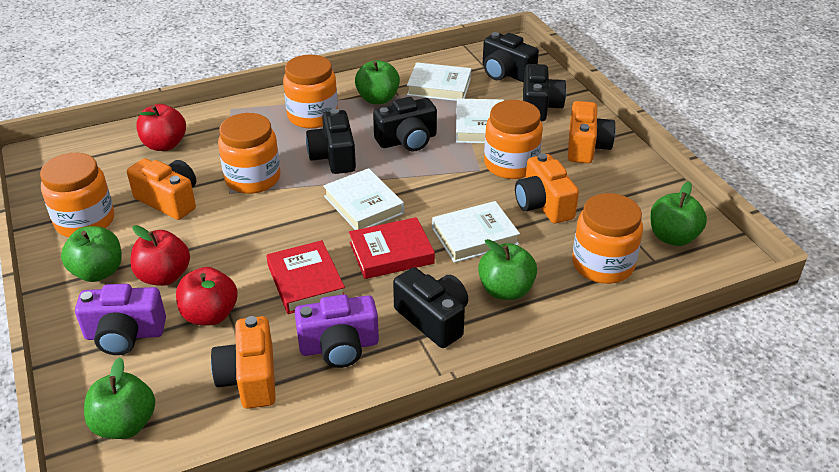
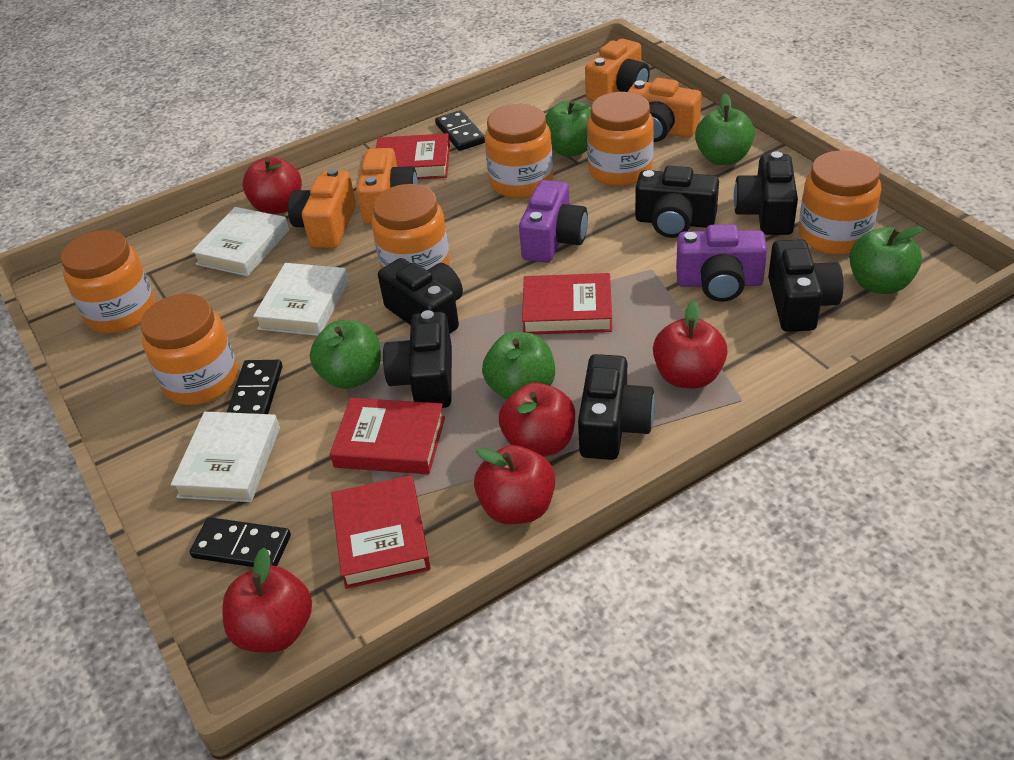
black camera: 5 -> 6
black domino: 0 -> 3
orange jar: 5 -> 6
red apple: 3 -> 5
red book: 2 -> 4
white book: 4 -> 3

